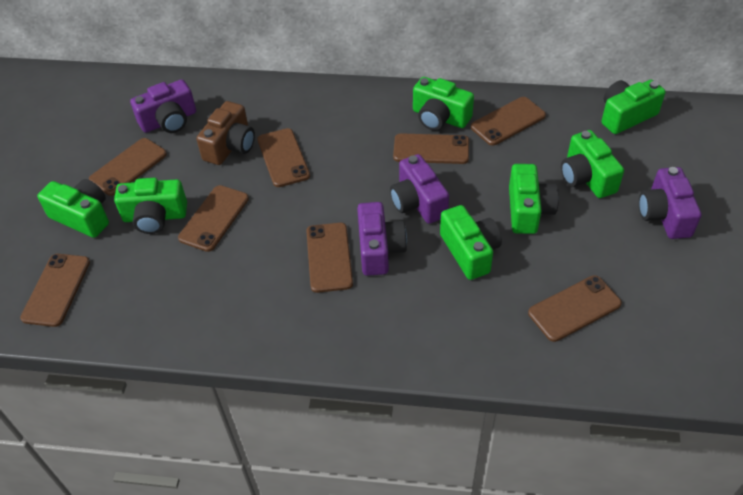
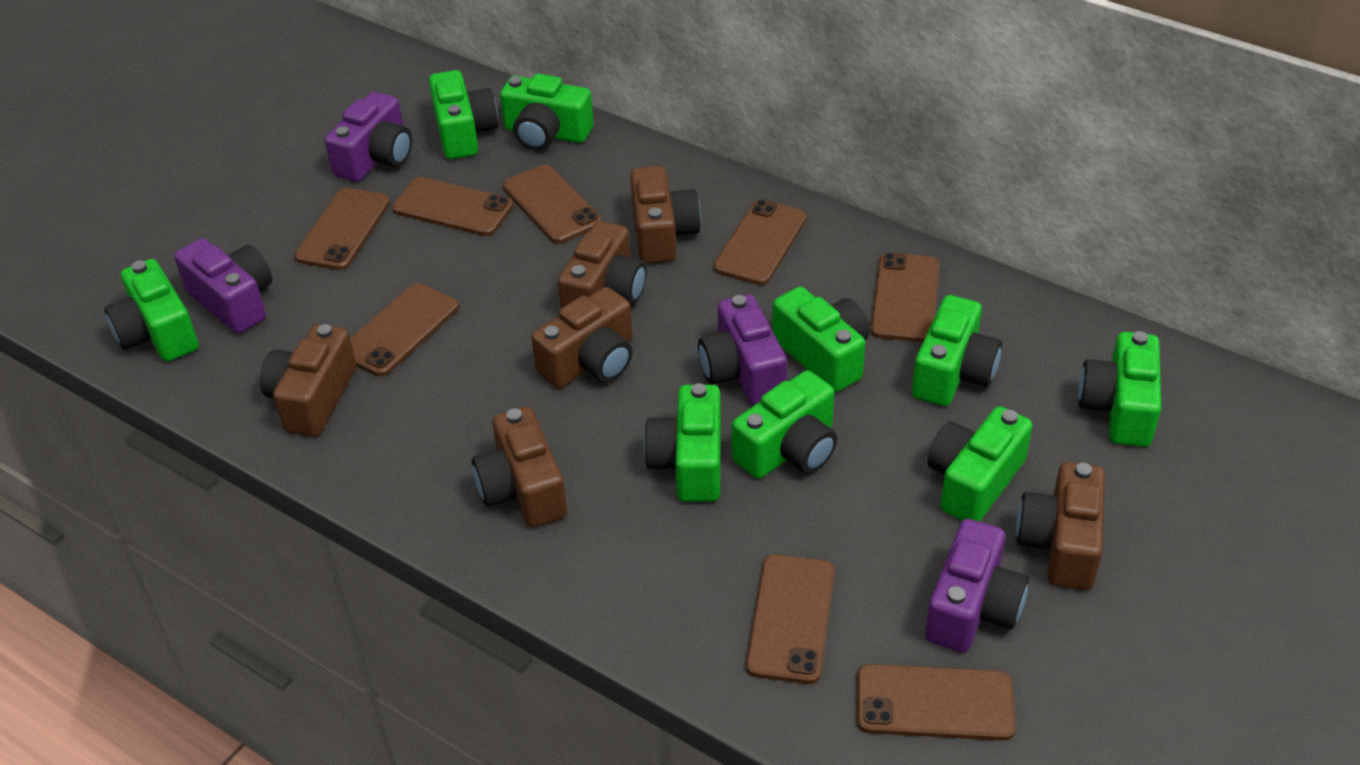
brown camera: 1 -> 6
green camera: 7 -> 9

